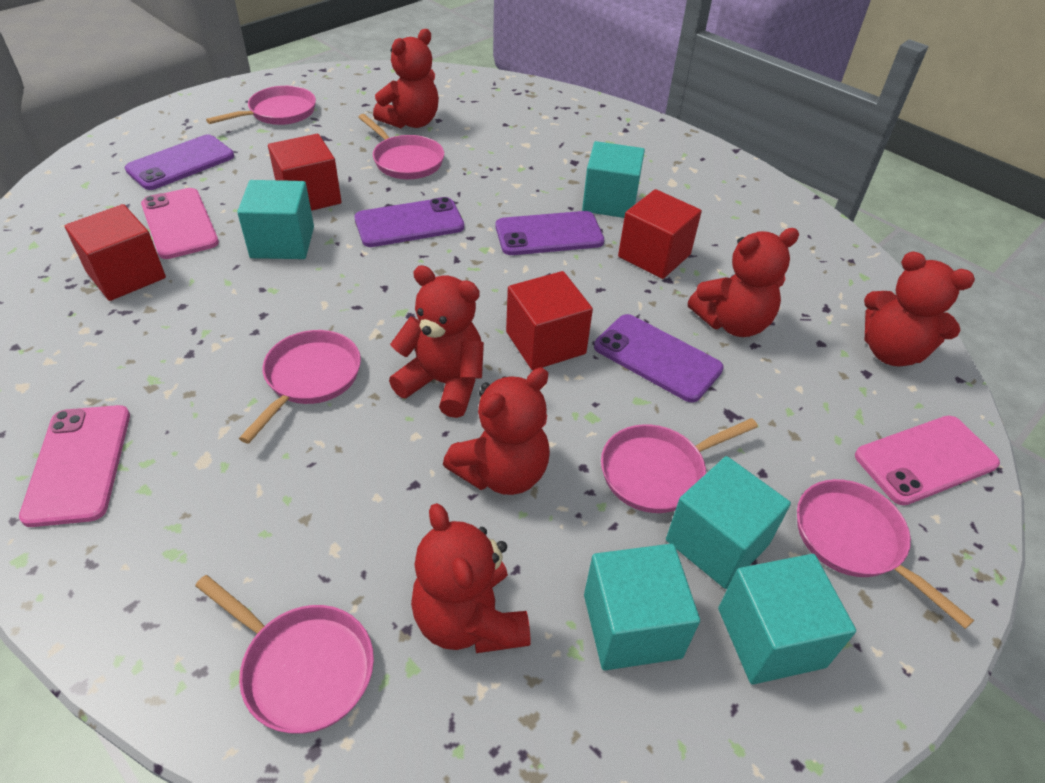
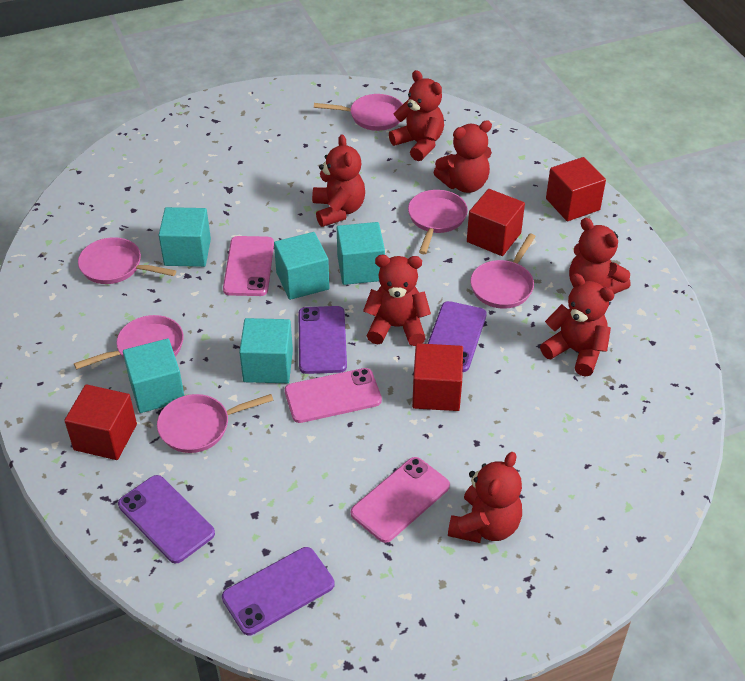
red teddy bear: 6 -> 7

